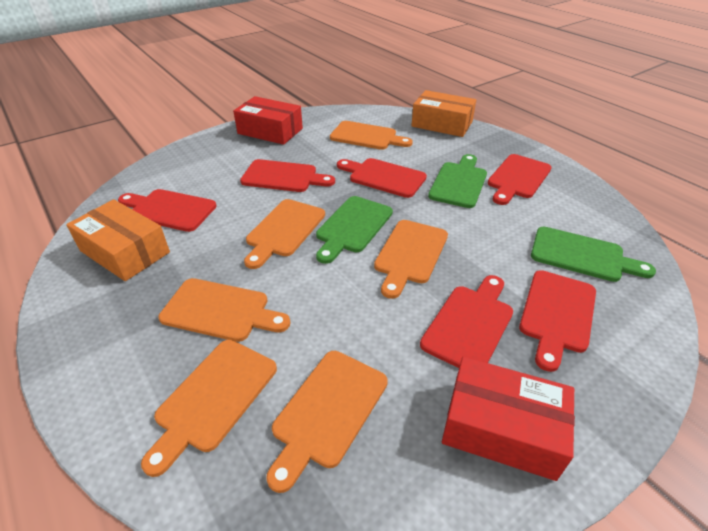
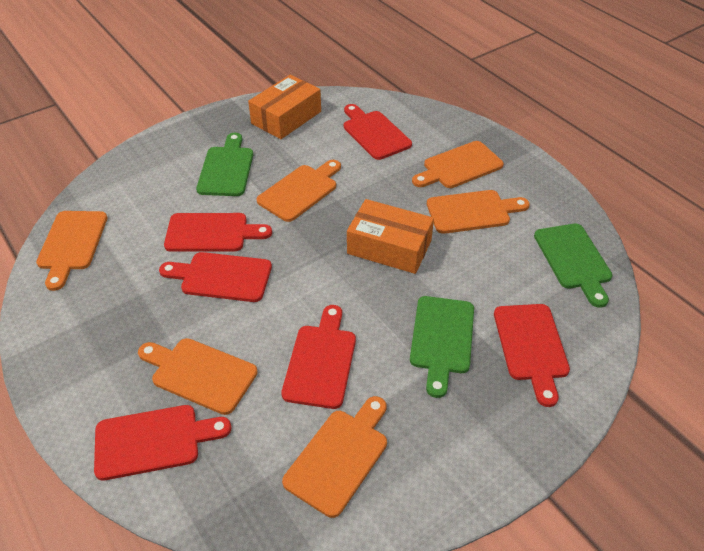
red box: 2 -> 0

